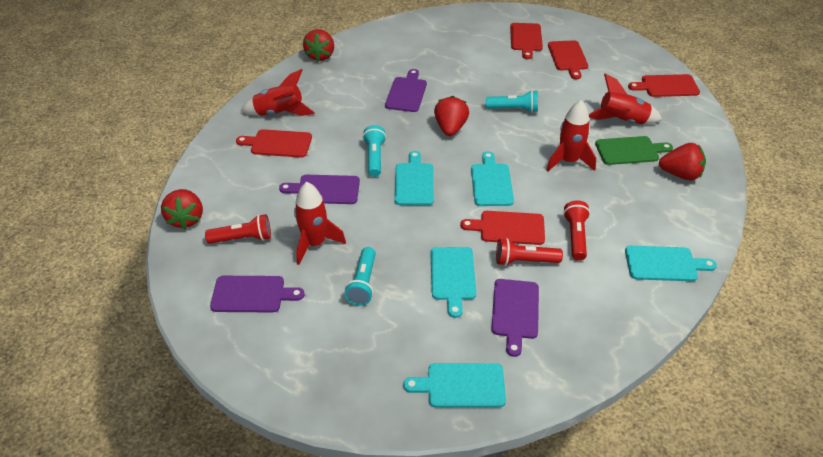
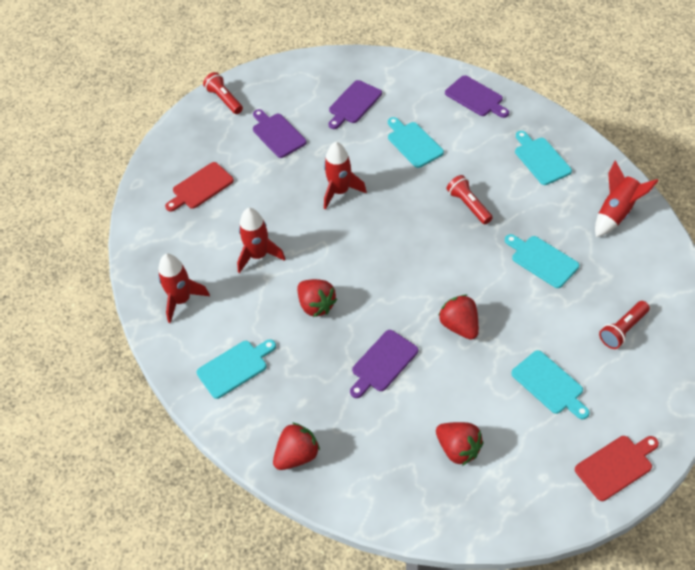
green cutting board: 1 -> 0
red cutting board: 5 -> 2
turquoise flashlight: 3 -> 0

